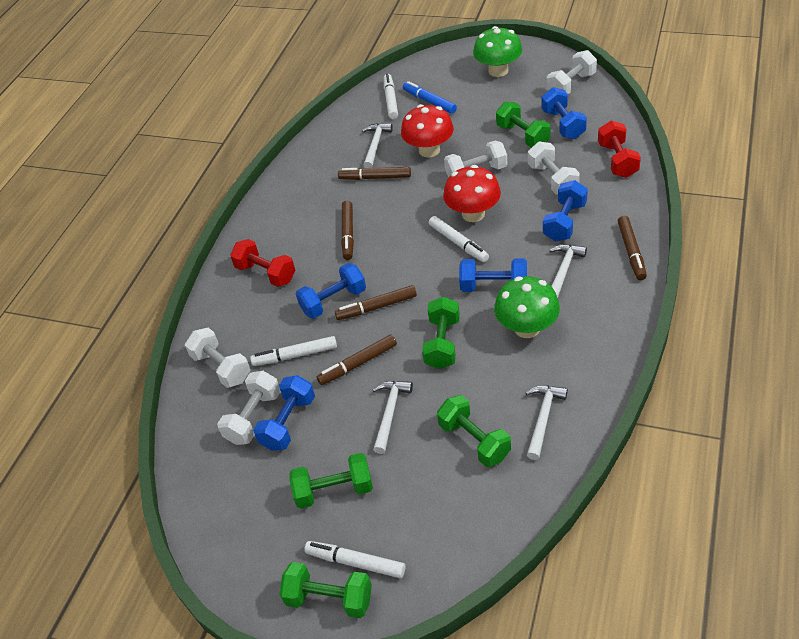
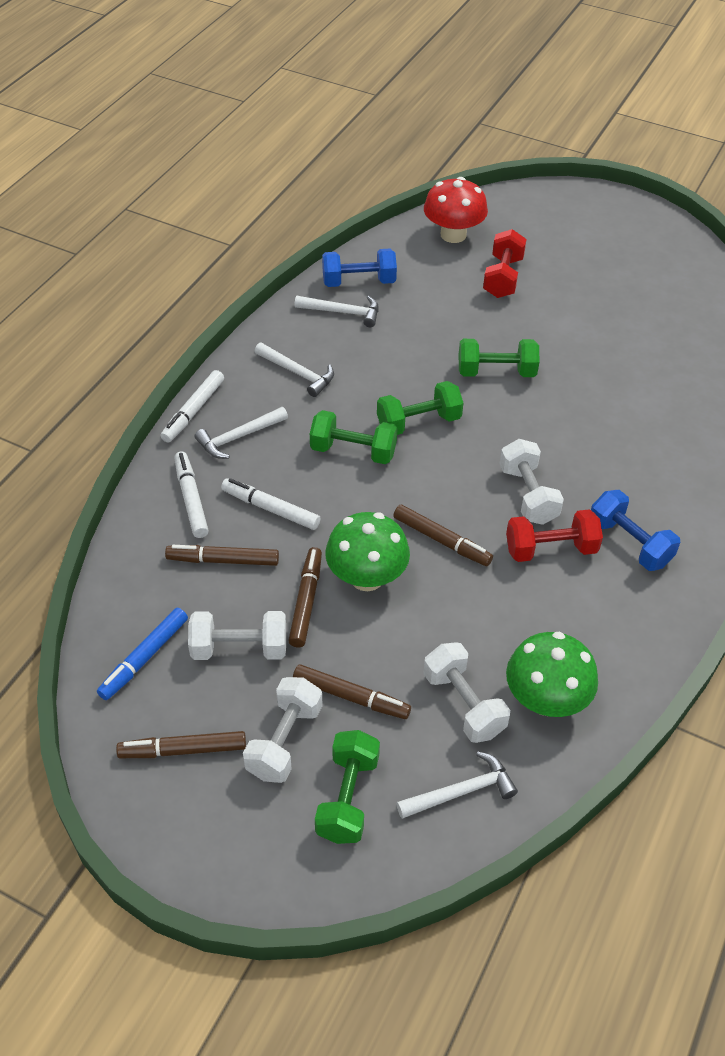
blue dumbbell: 5 -> 2
green dumbbell: 5 -> 4
red mushroom: 2 -> 1
white dumbbell: 5 -> 4
white marker: 4 -> 3

